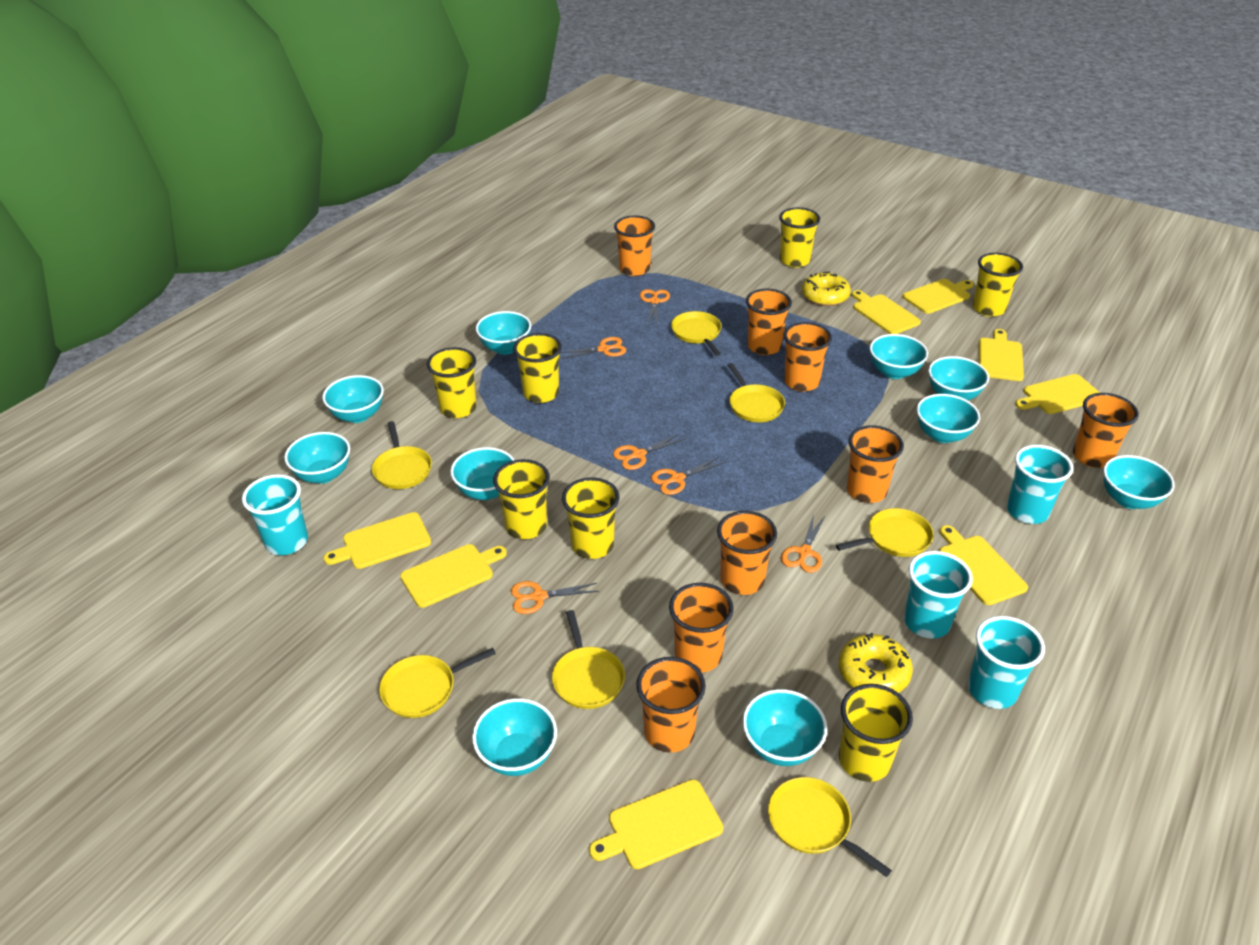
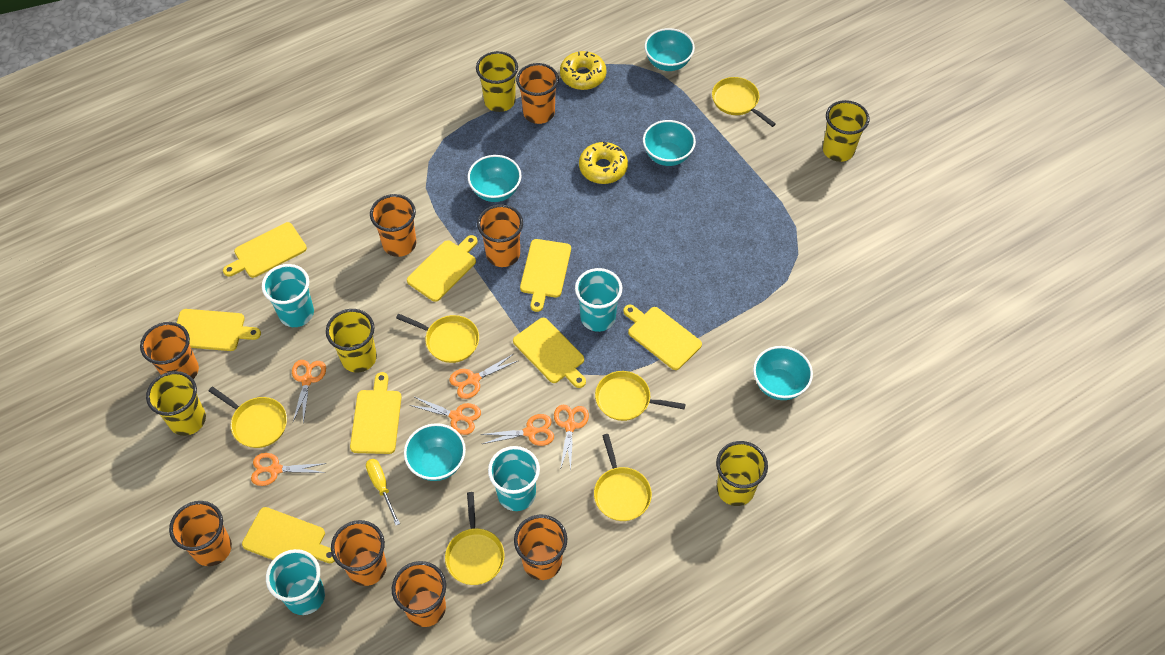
turquoise bowl: 10 -> 5
yellow cup: 7 -> 5
yellow pan: 7 -> 6
yellow screwdriver: 0 -> 1

